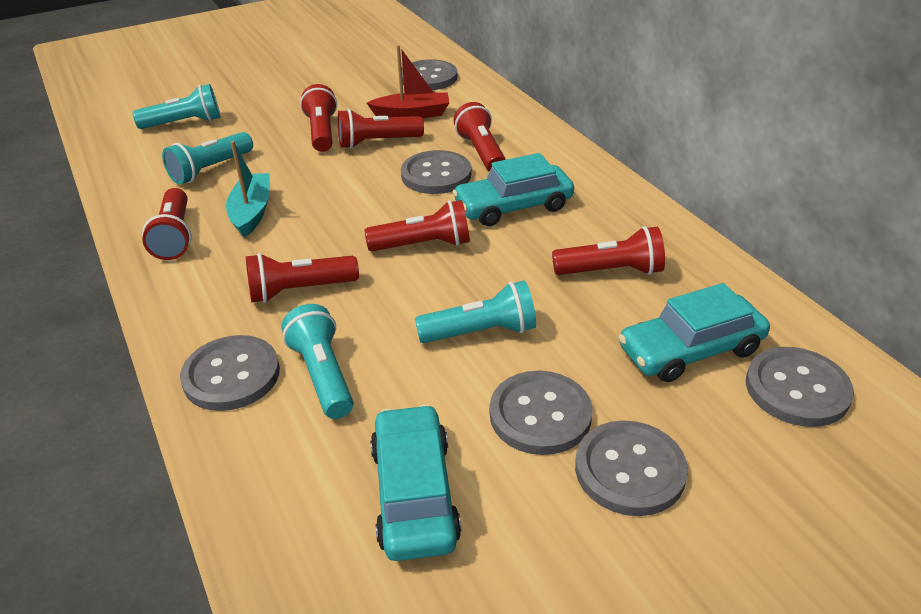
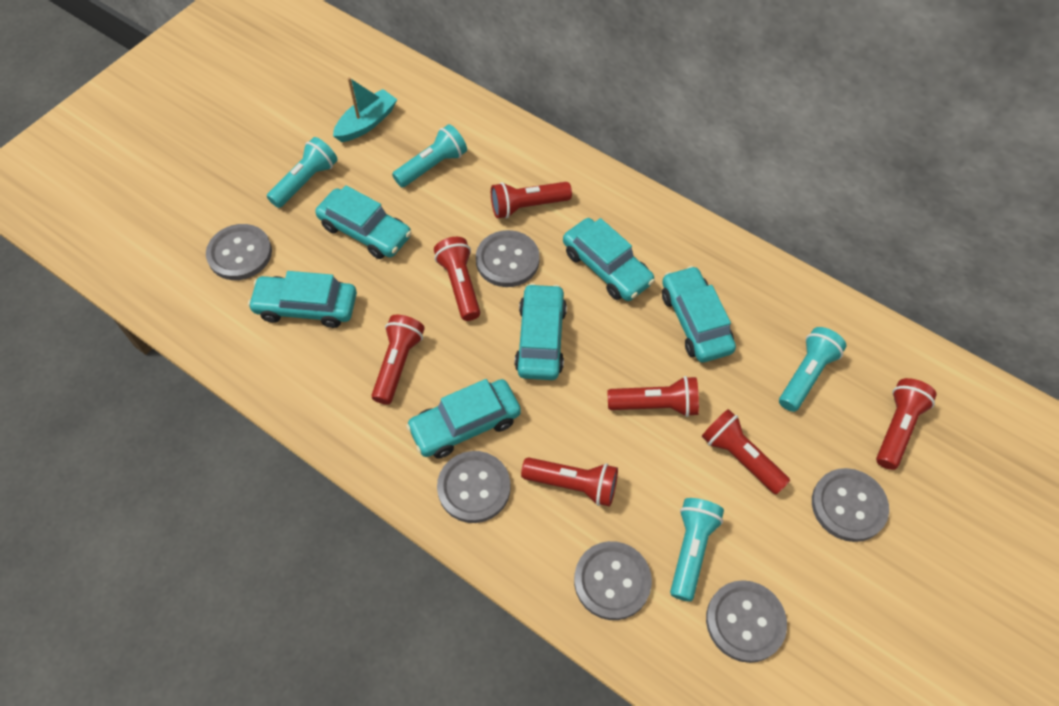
red boat: 1 -> 0
turquoise car: 3 -> 6

